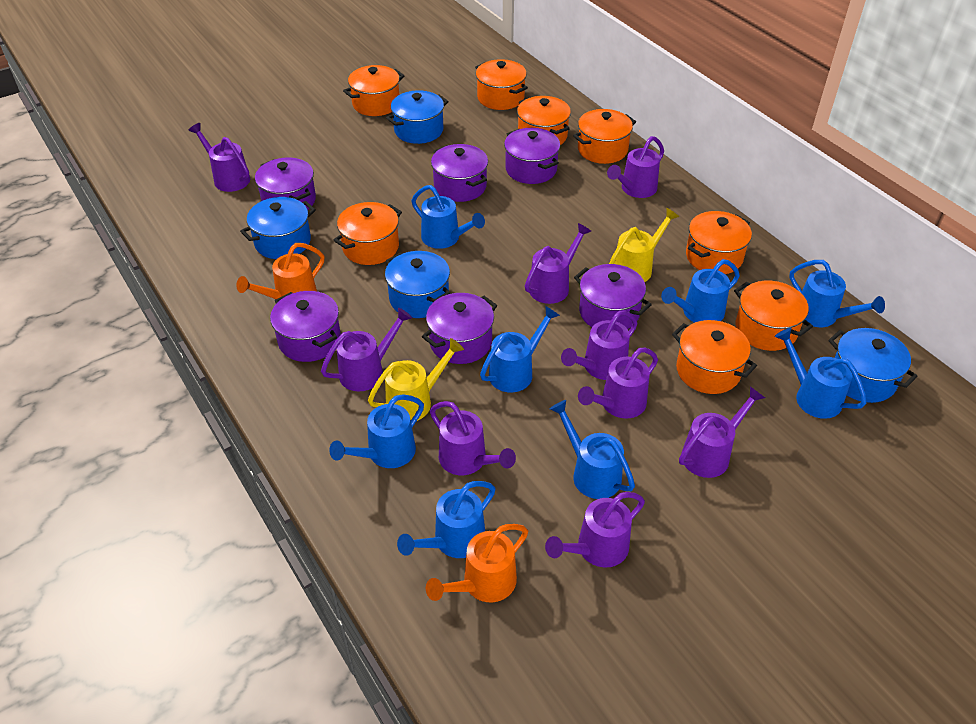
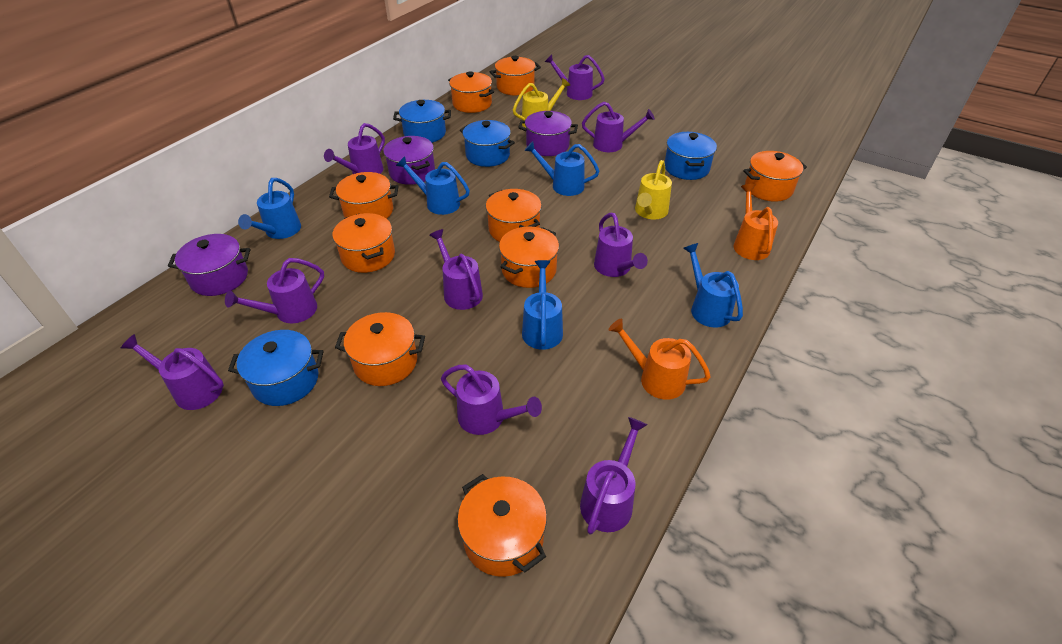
blue watering can: 8 -> 5
orange pot: 8 -> 9
purple pot: 6 -> 3

